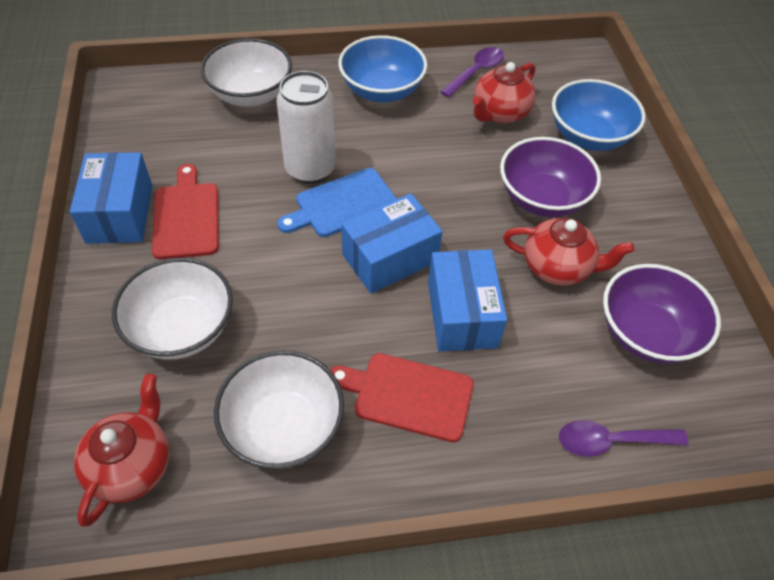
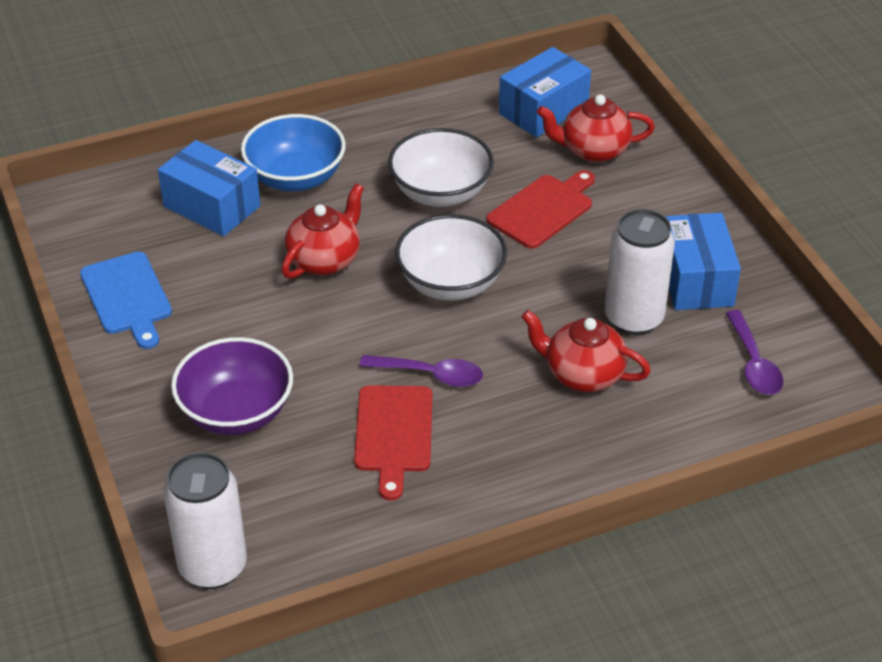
blue bowl: 2 -> 1
purple bowl: 2 -> 1
white bowl: 3 -> 2
white can: 1 -> 2

